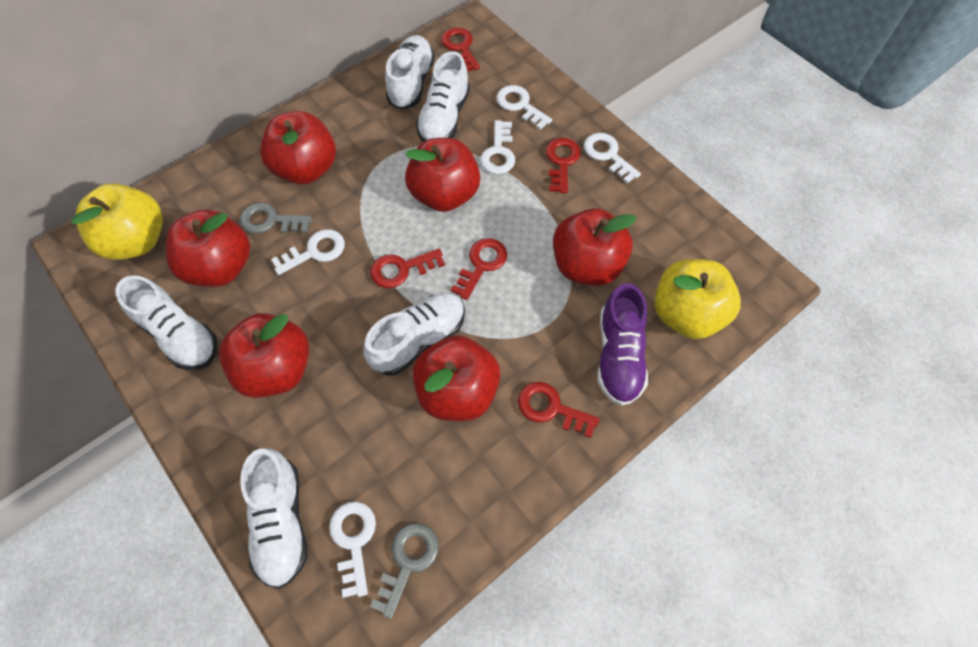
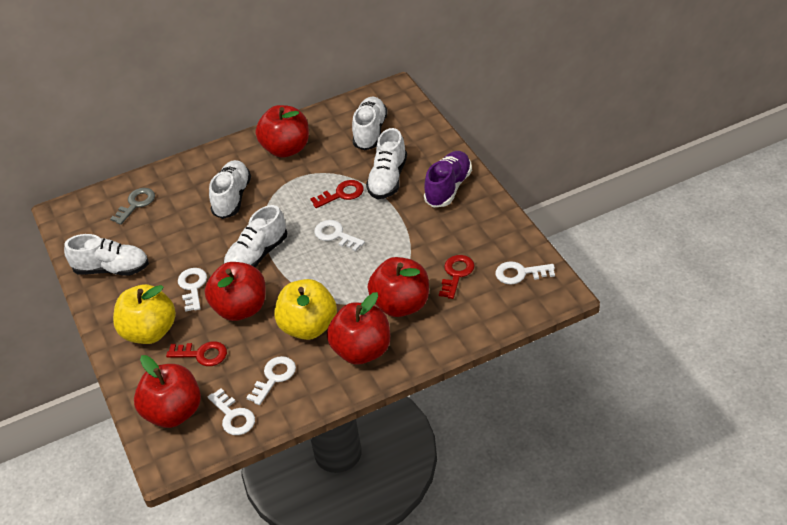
grey key: 2 -> 1
red apple: 6 -> 5
red key: 5 -> 3

